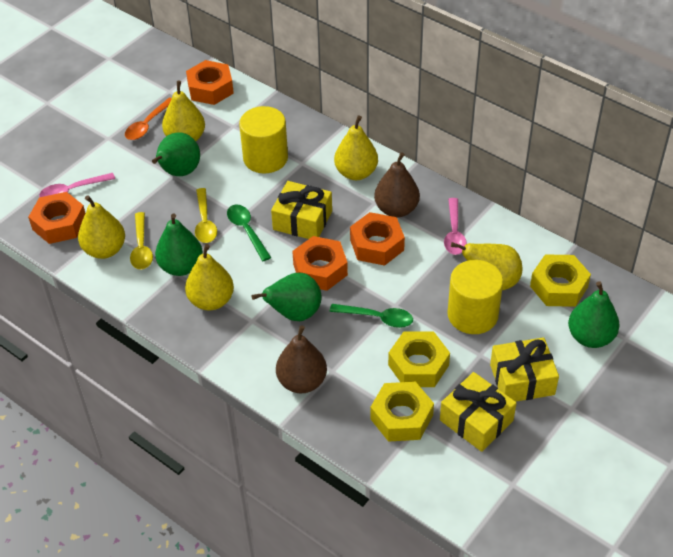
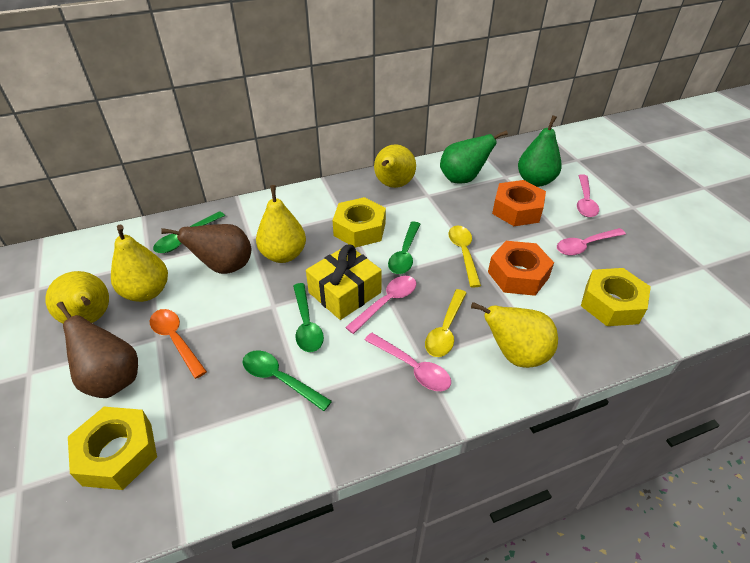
green pear: 4 -> 2
green spoon: 2 -> 4
orange nut: 4 -> 2
pink spoon: 2 -> 4
yellow cylinder: 2 -> 0
yellow gift: 3 -> 1

